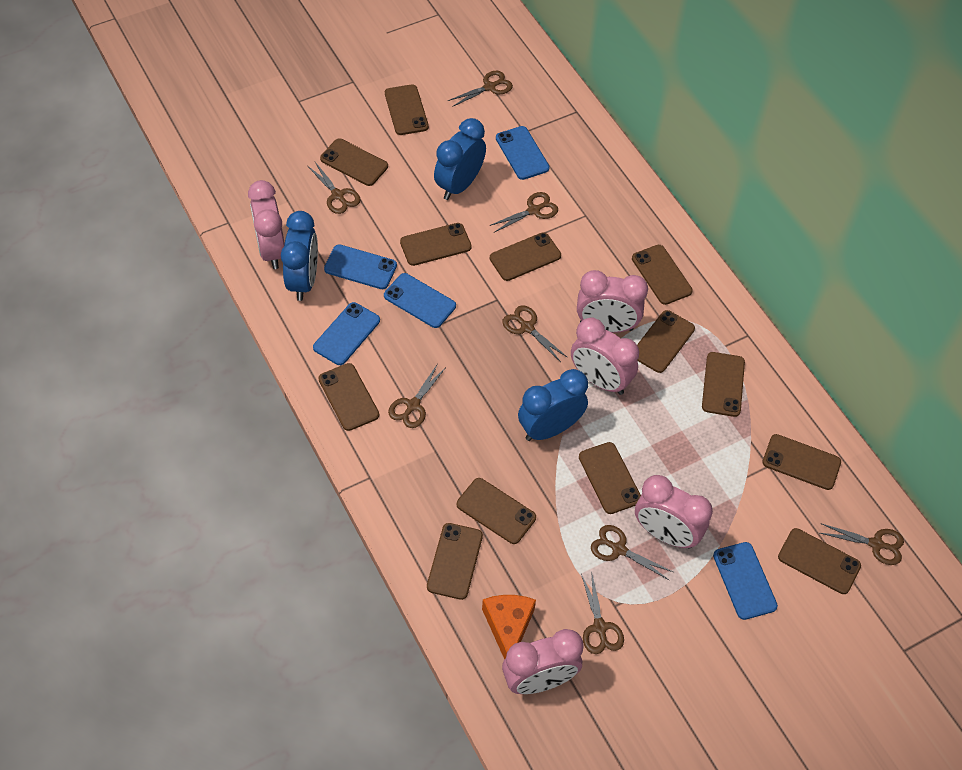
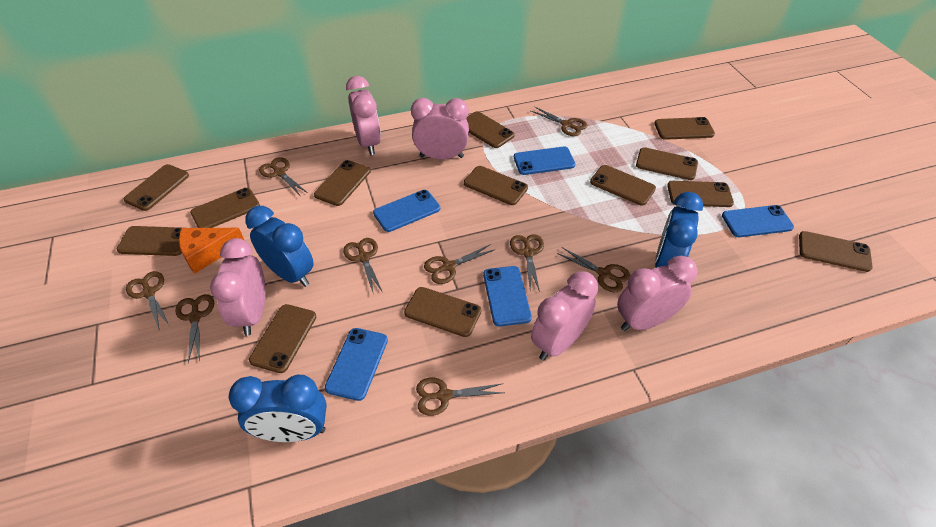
brown scissors: 8 -> 9

